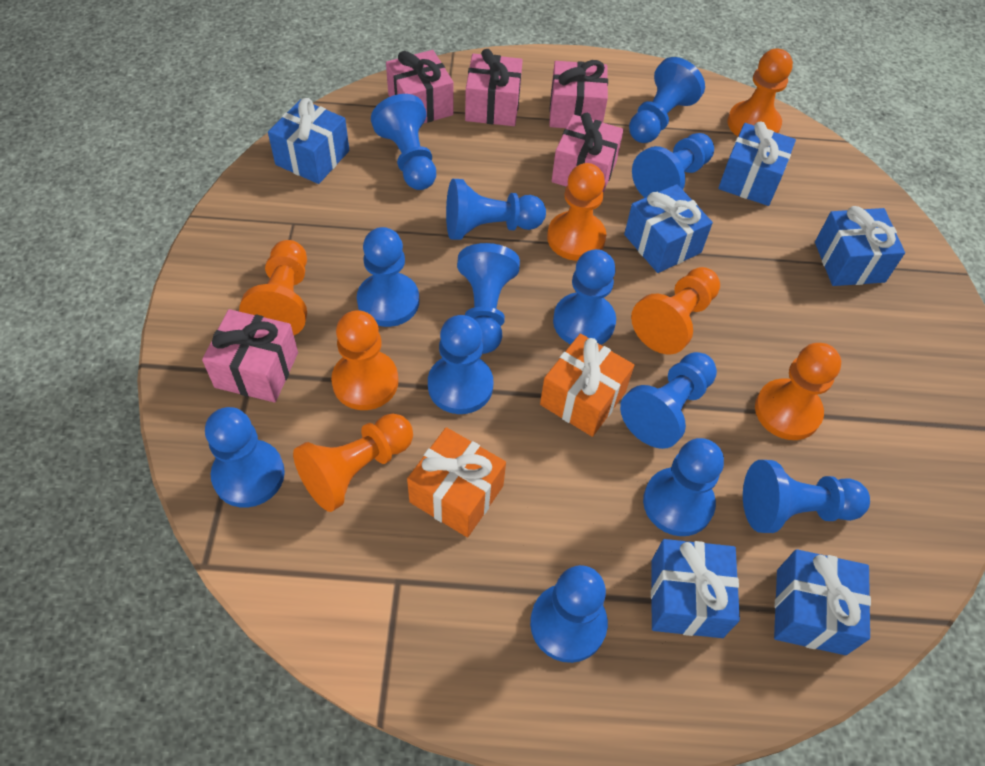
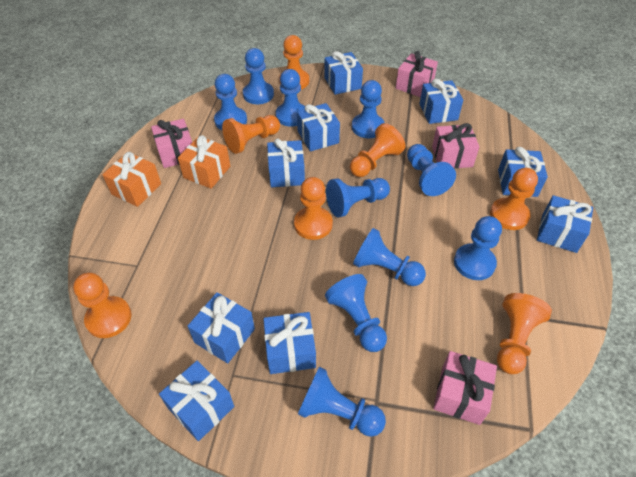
blue gift: 6 -> 9
blue pawn: 13 -> 10
pink gift: 5 -> 4

